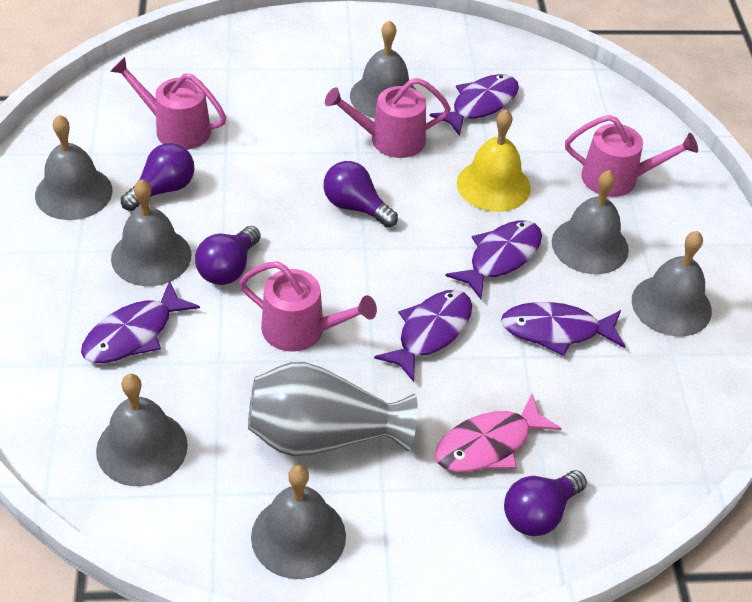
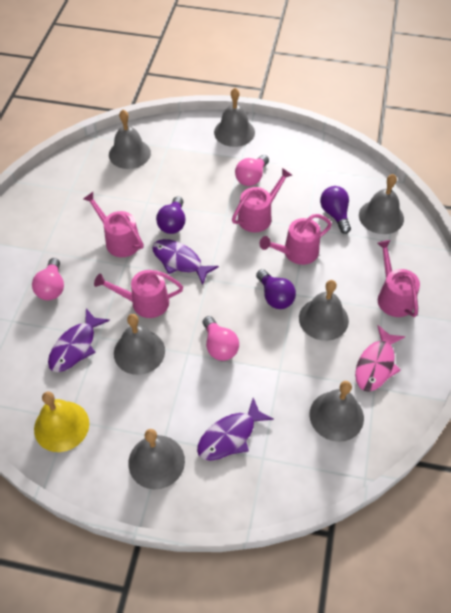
grey vase: 1 -> 0
pink light bulb: 0 -> 3
pink watering can: 4 -> 5
purple fish: 5 -> 3
purple light bulb: 4 -> 3

